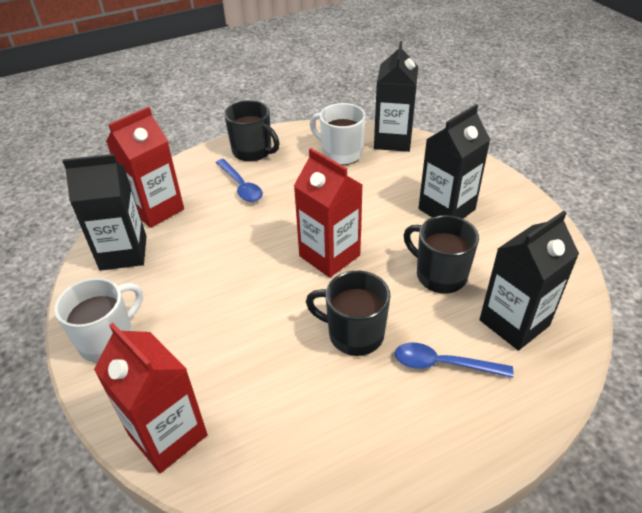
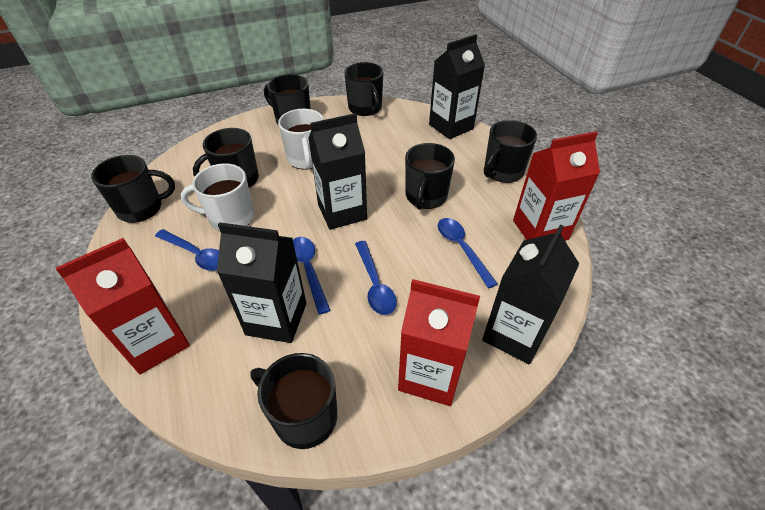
black mug: 3 -> 7
blue spoon: 2 -> 4

